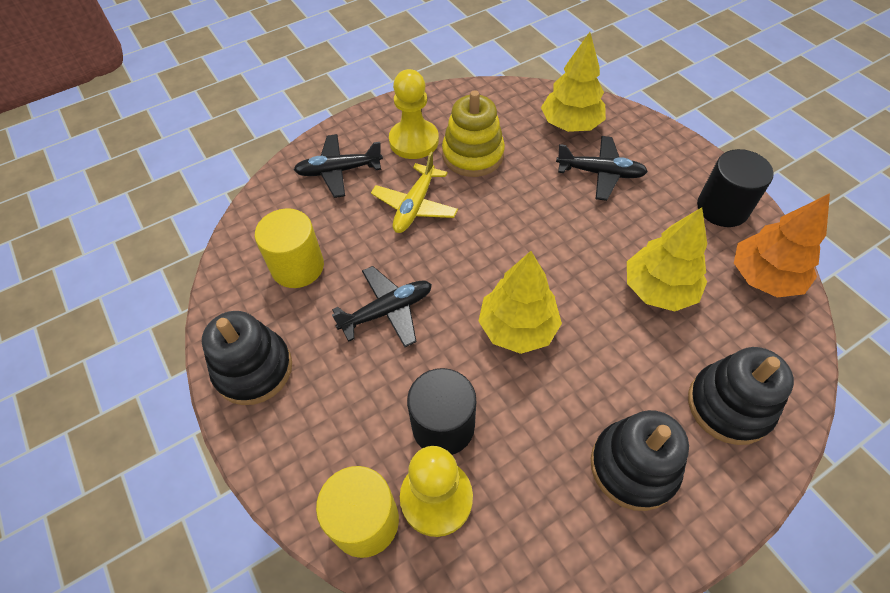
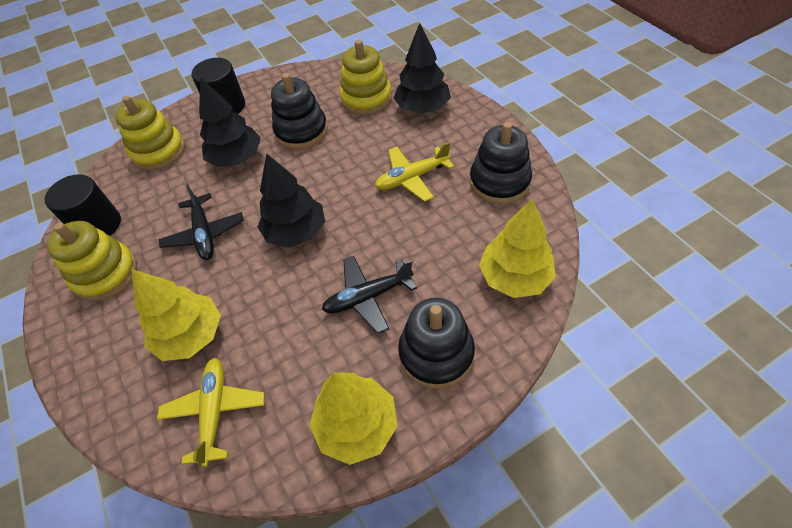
black plane: 3 -> 2
black tree: 0 -> 3
orange tree: 1 -> 0
yellow cylinder: 2 -> 0
yellow pawn: 2 -> 0
yellow plane: 1 -> 2
yellow stacking toy: 1 -> 3

